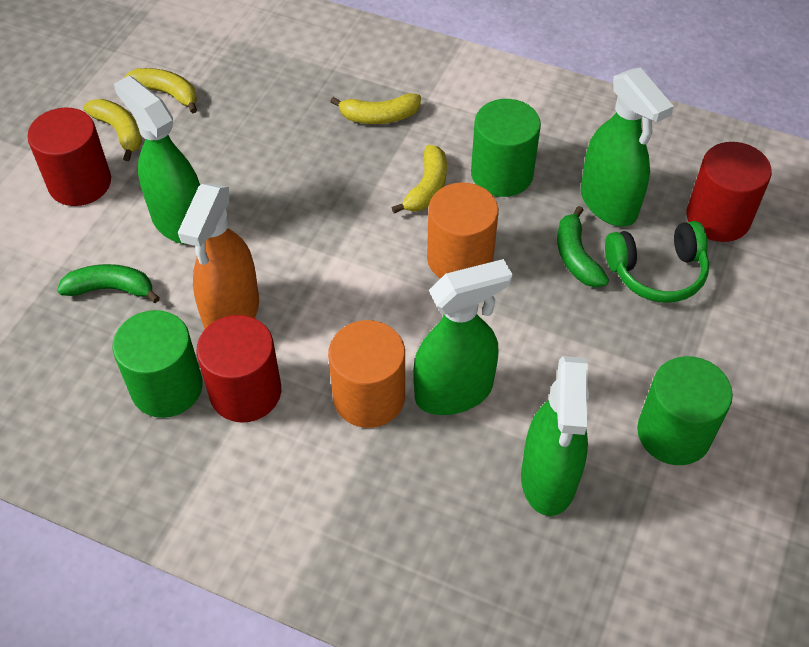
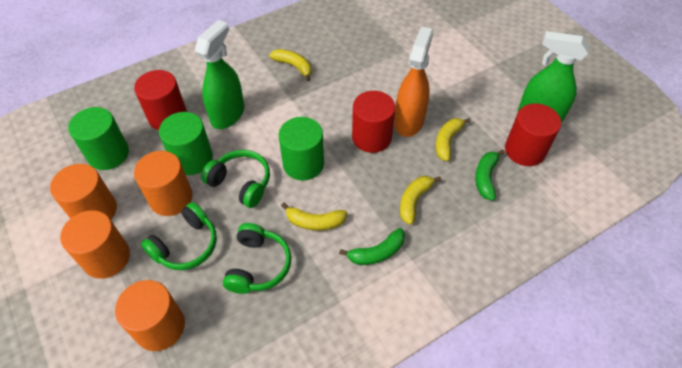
green headphones: 1 -> 3
green spray bottle: 4 -> 2
orange cylinder: 2 -> 4

